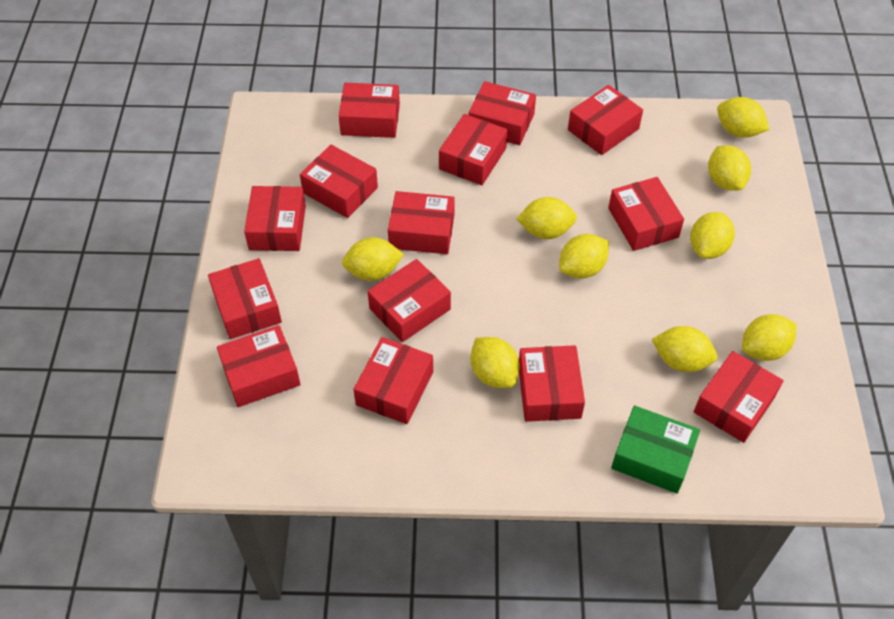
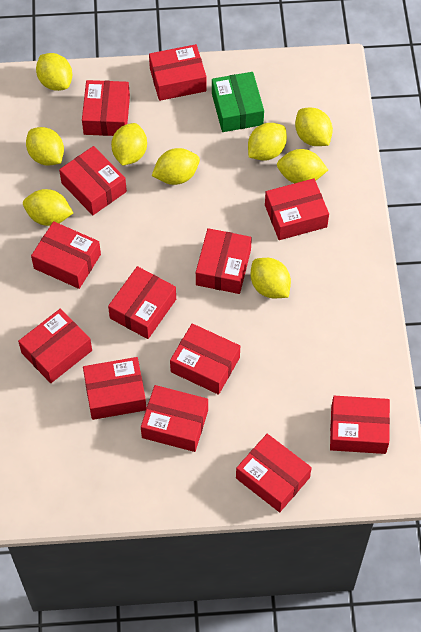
red box: 14 -> 13

